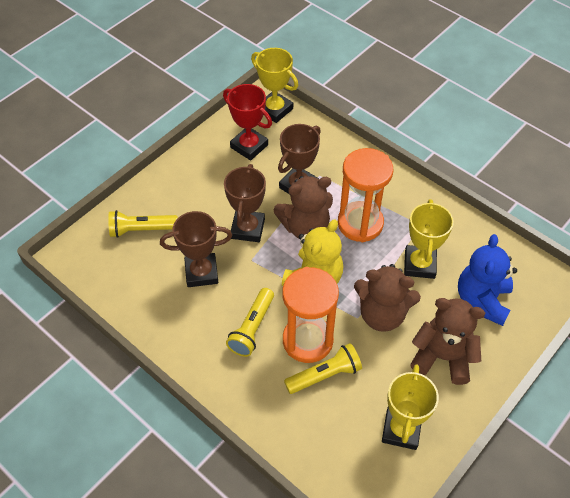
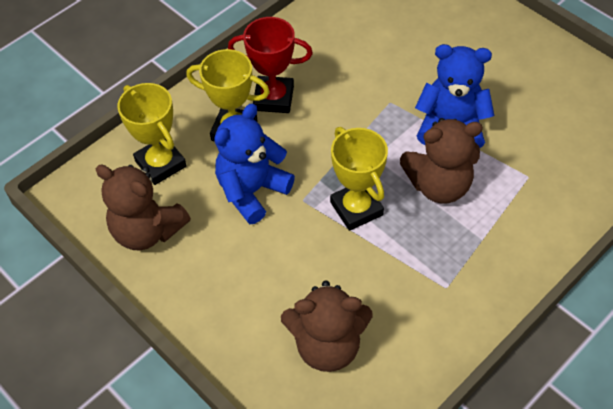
blue teddy bear: 1 -> 2
brown trophy: 3 -> 0
orange hourglass: 2 -> 0
yellow flashlight: 3 -> 0
yellow teddy bear: 1 -> 0

